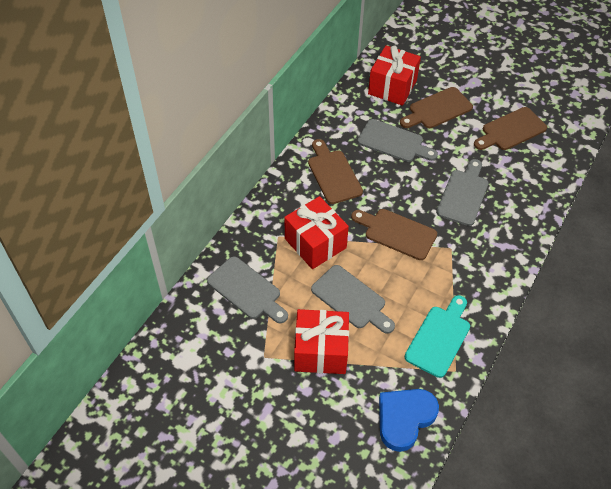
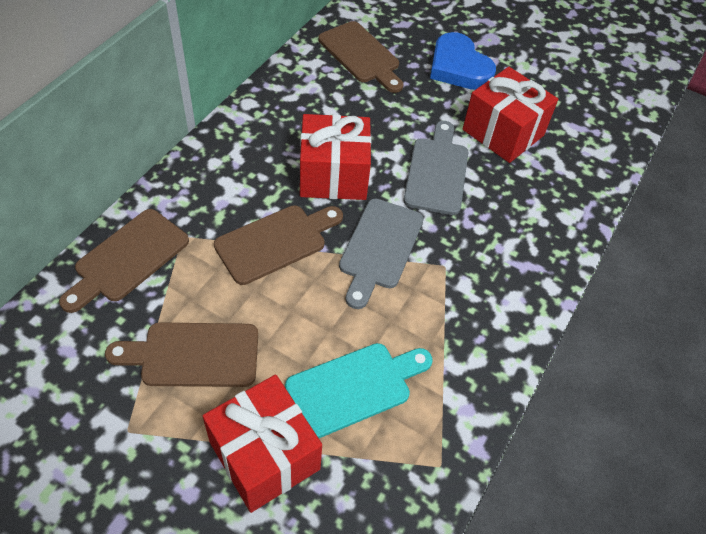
grey cutting board: 4 -> 2

